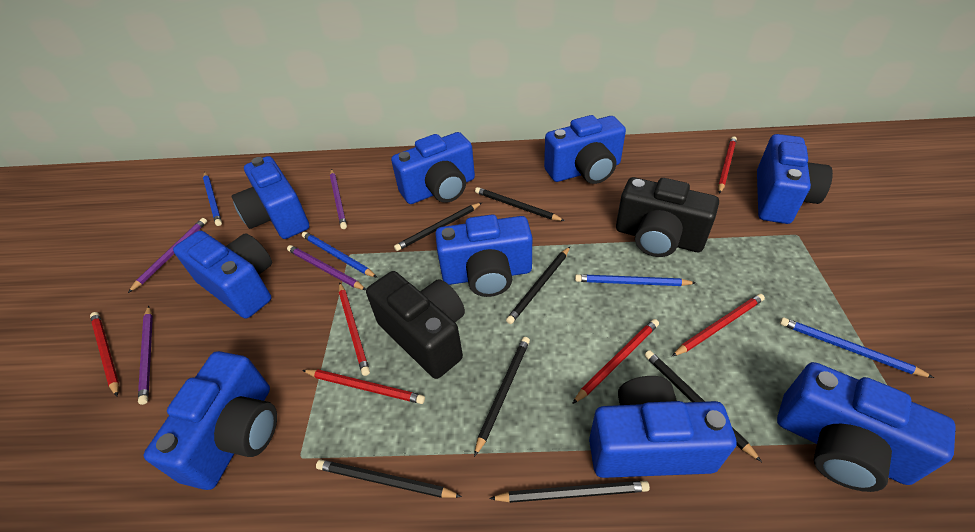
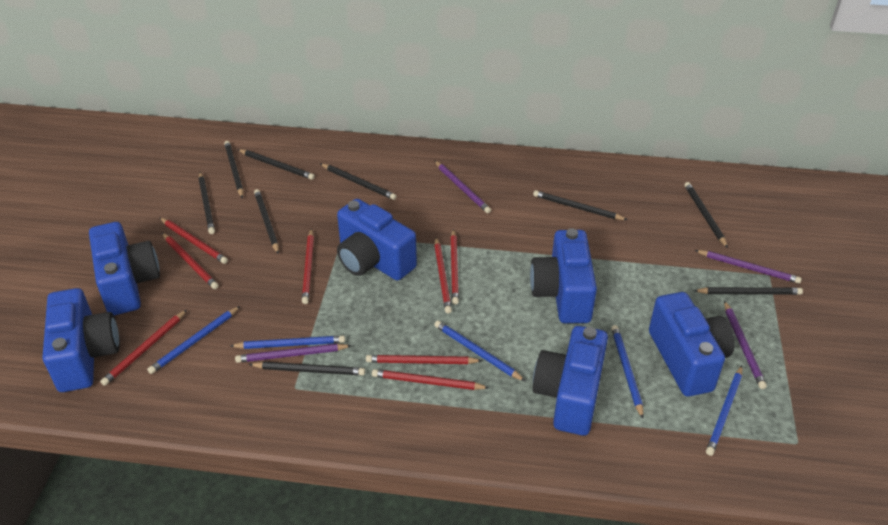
black camera: 2 -> 0
black pencil: 7 -> 9
blue camera: 9 -> 6
blue pencil: 4 -> 5
red pencil: 6 -> 8

